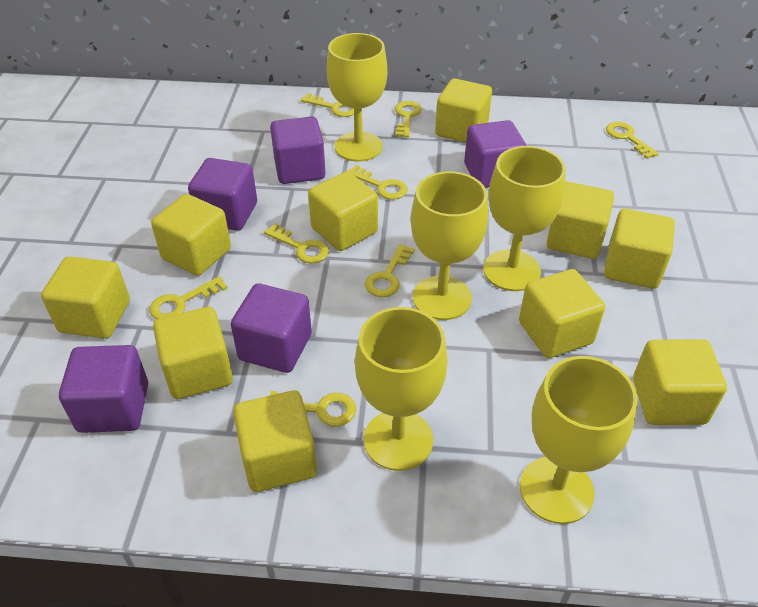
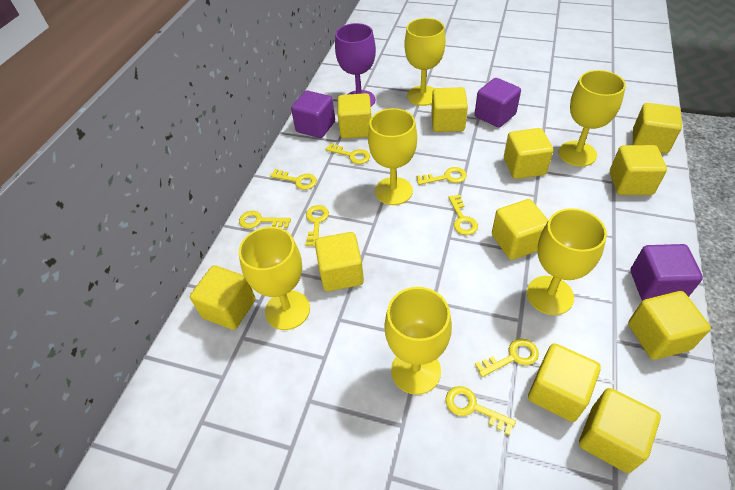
purple cube: 5 -> 3
purple goblet: 0 -> 1
yellow cube: 10 -> 11
yellow goblet: 5 -> 6

